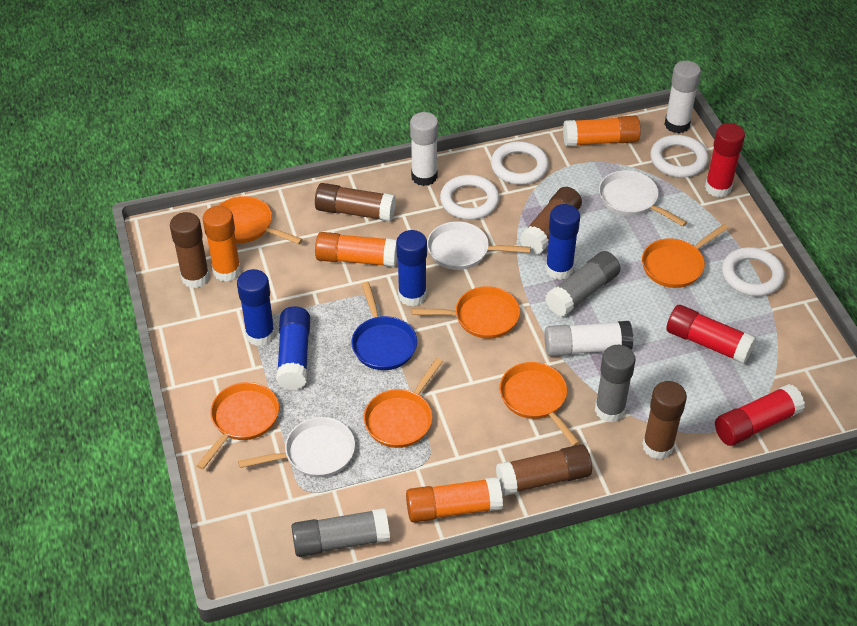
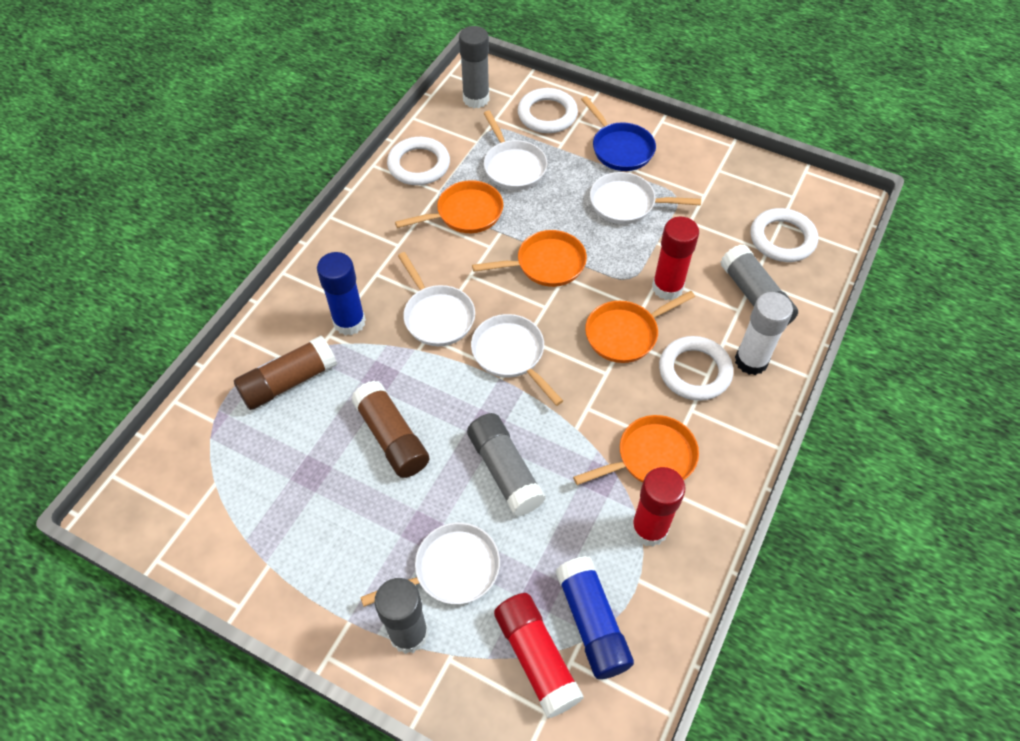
blue glue stick: 4 -> 2
brown glue stick: 5 -> 2
grey glue stick: 3 -> 4
orange glue stick: 4 -> 0
orange pan: 6 -> 4
white glue stick: 3 -> 1
white pan: 3 -> 5

